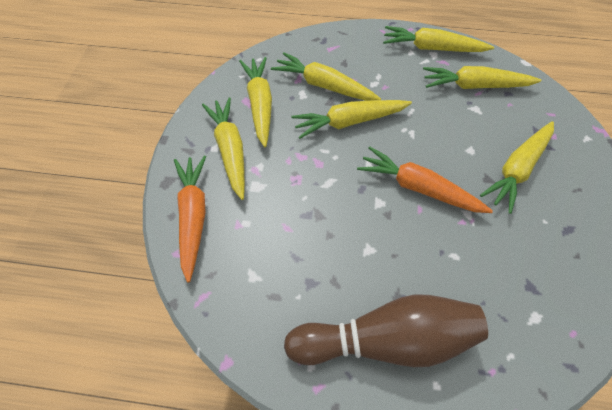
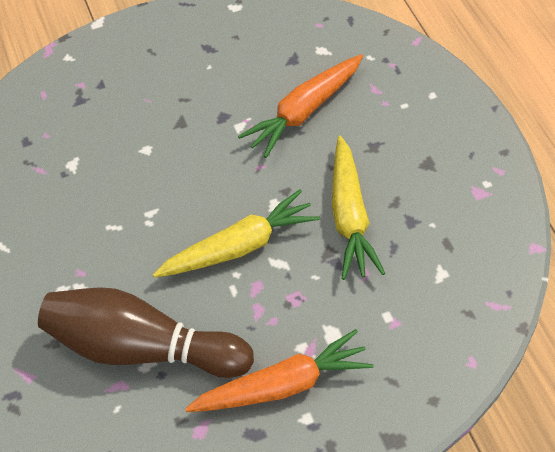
yellow carrot: 7 -> 2

